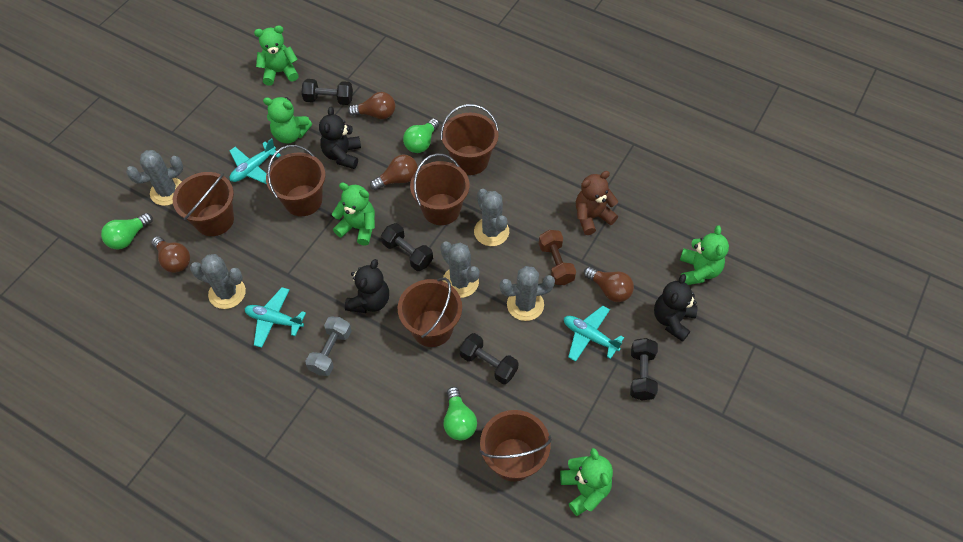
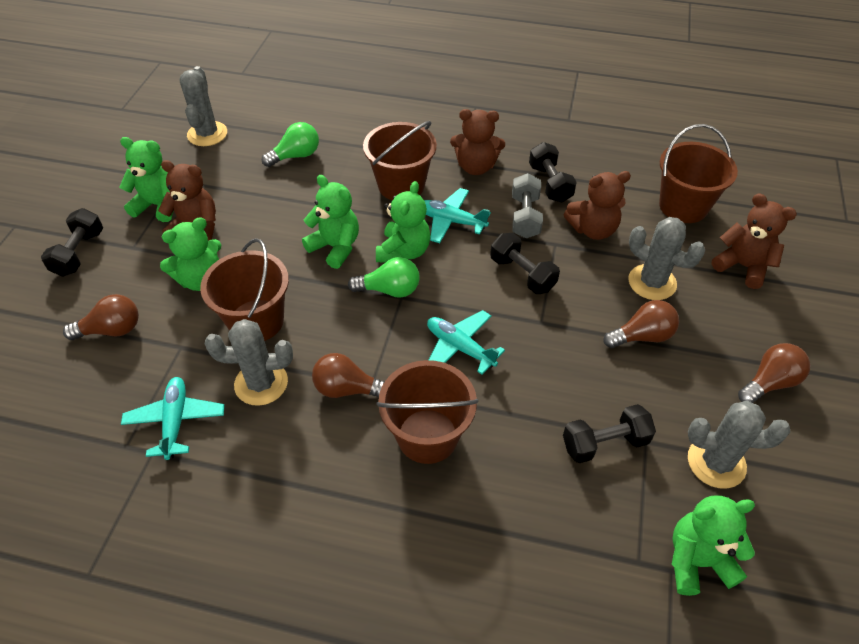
black teddy bear: 3 -> 0
brown bucket: 6 -> 4
brown dumbbell: 1 -> 0
brown teddy bear: 1 -> 4
green light bulb: 3 -> 2
grey cactus: 5 -> 4

